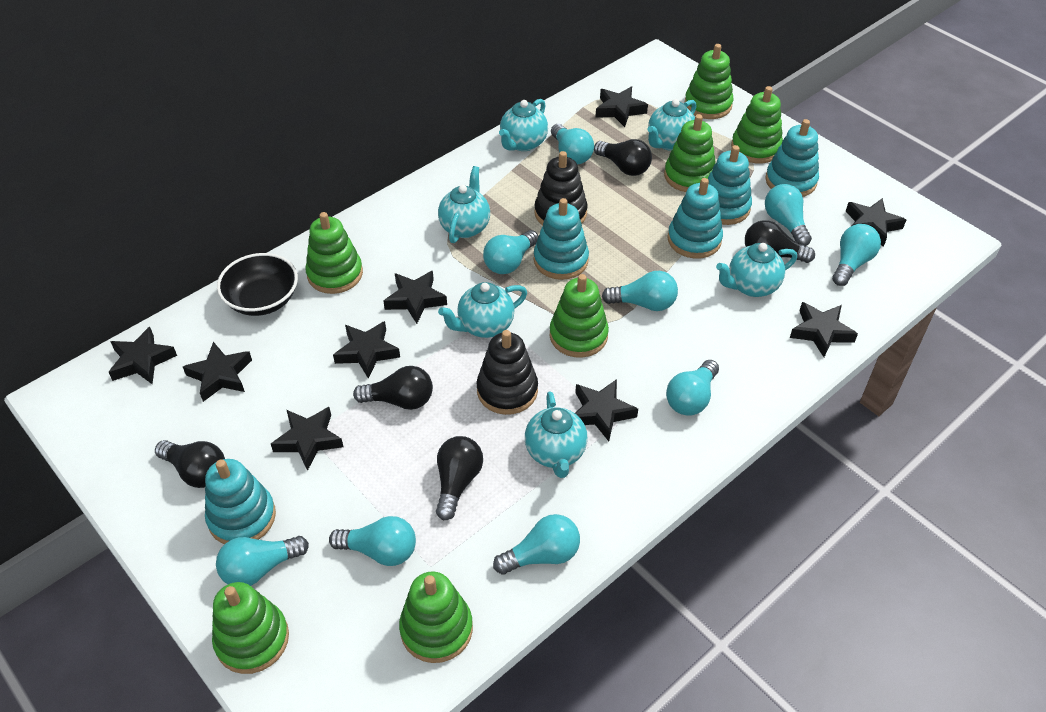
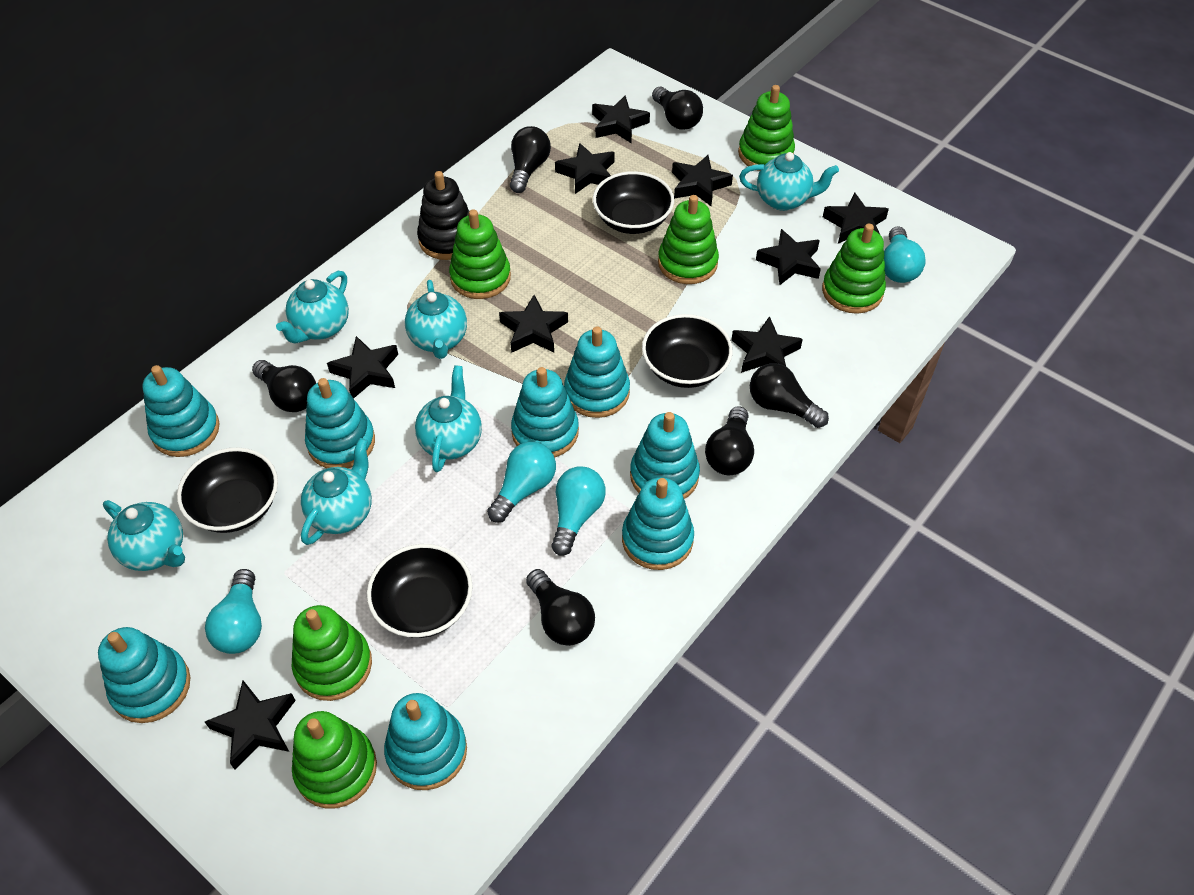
black bowl: 1 -> 4
black light bulb: 5 -> 6
black stacking toy: 2 -> 1
green stacking toy: 7 -> 6
turquoise light bulb: 9 -> 4
turquoise stacking toy: 5 -> 8

